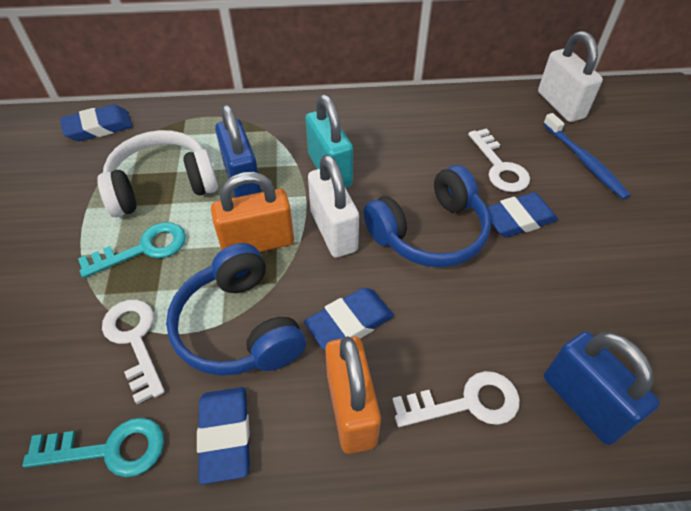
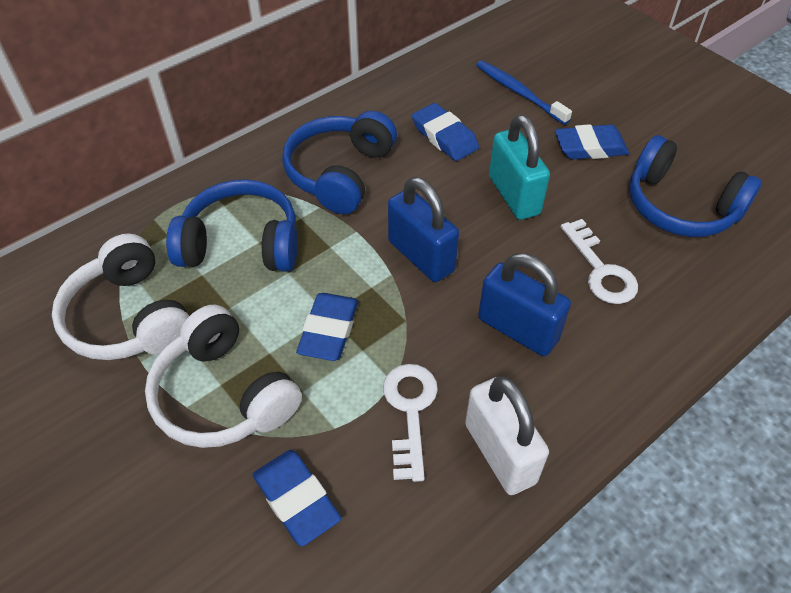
blue headphones: 2 -> 3
orange padlock: 2 -> 0
turquoise key: 2 -> 0
white headphones: 1 -> 2
white key: 3 -> 2
white padlock: 2 -> 1

